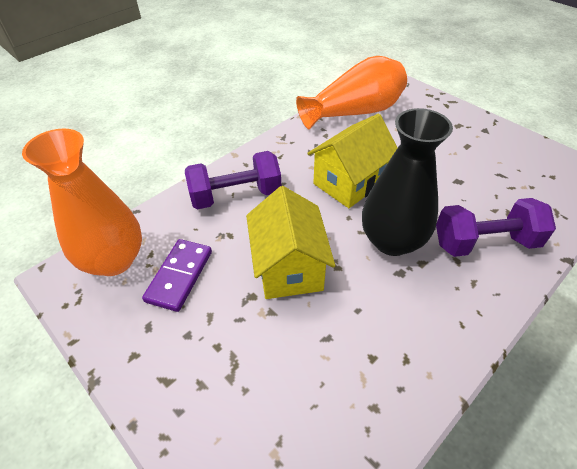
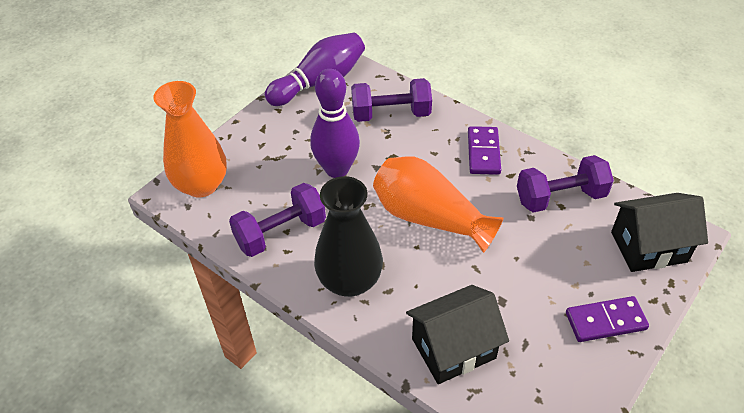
black house: 0 -> 2
purple bowling pin: 0 -> 2
purple domino: 1 -> 2
purple dumbbell: 2 -> 3
yellow house: 2 -> 0

